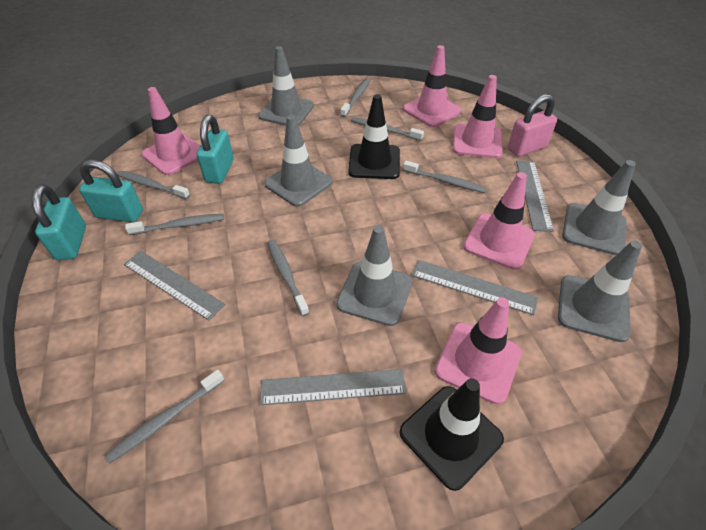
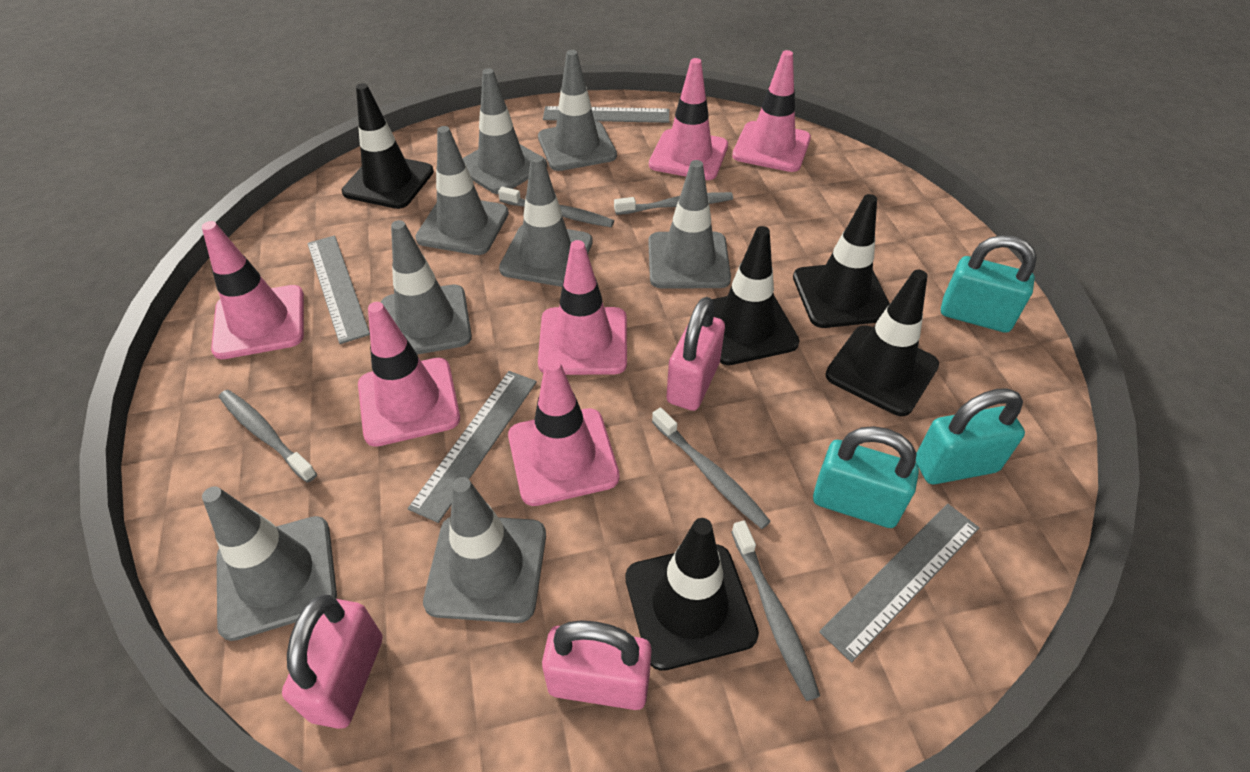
black traffic cone: 2 -> 5
grey toothbrush: 7 -> 5
grey traffic cone: 5 -> 8
pink padlock: 1 -> 3
pink traffic cone: 5 -> 6

